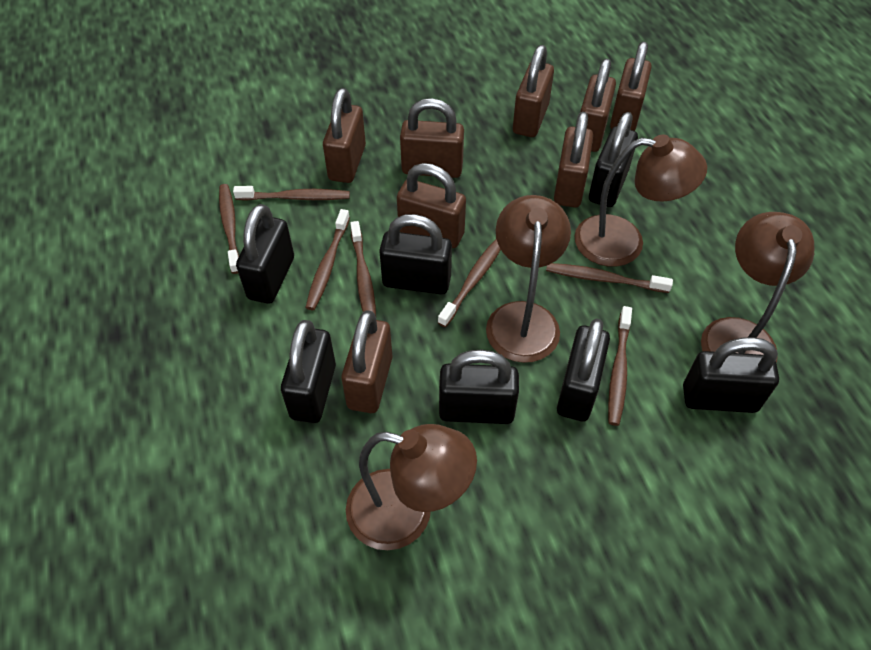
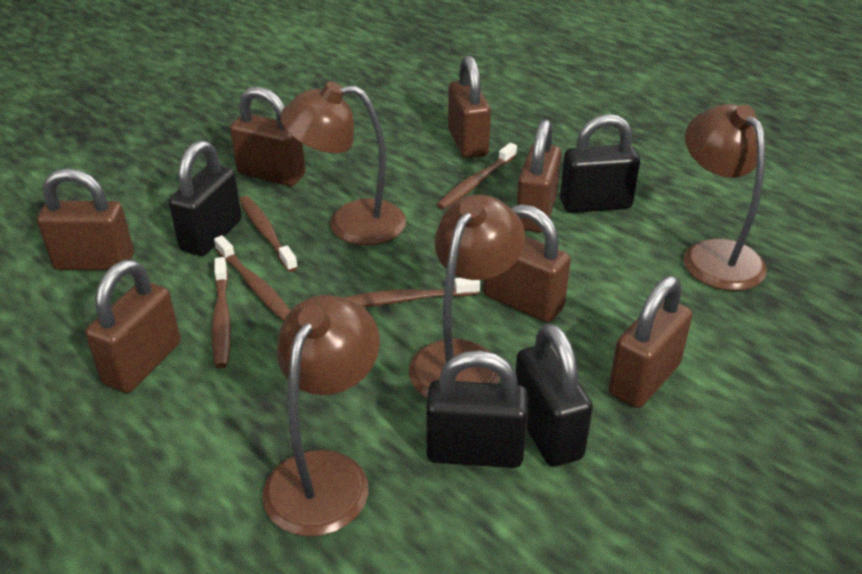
black padlock: 7 -> 4
brown padlock: 8 -> 7
brown toothbrush: 7 -> 5

